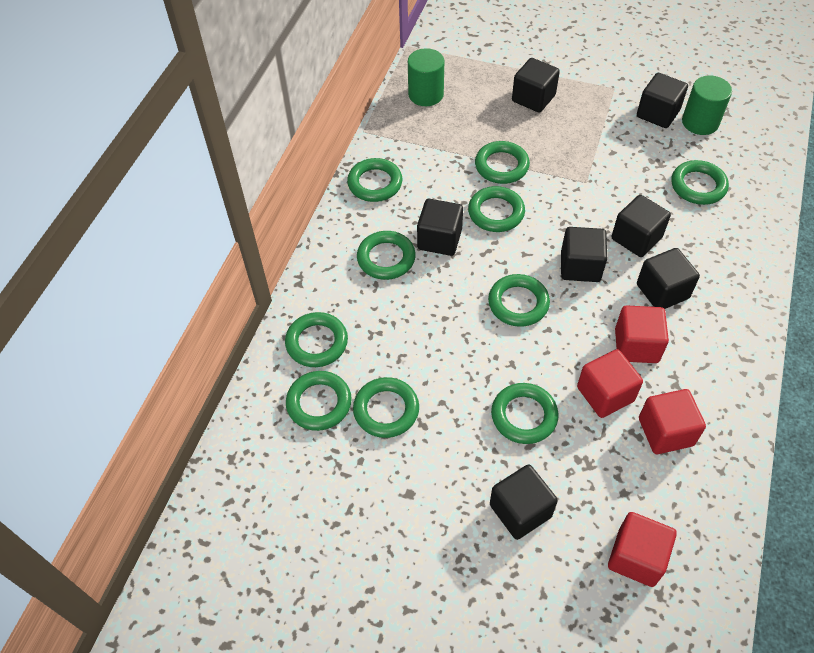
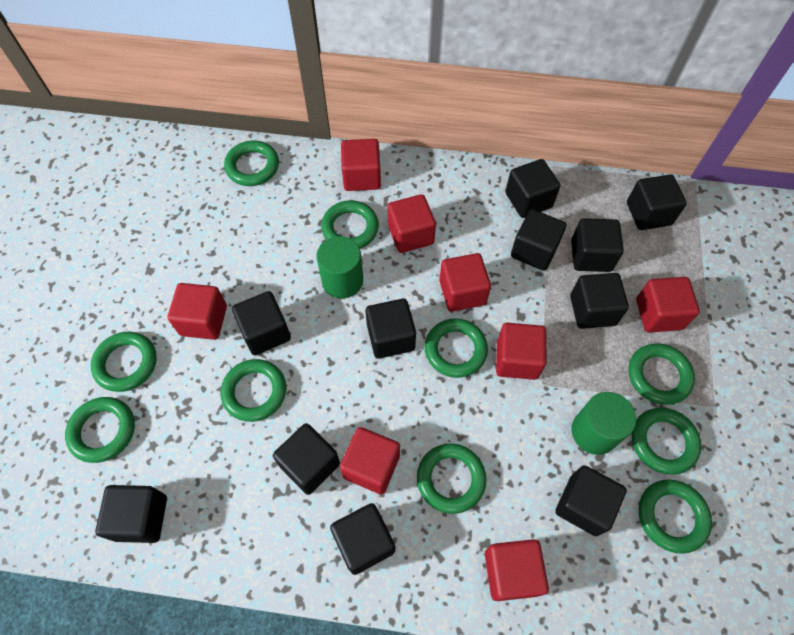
black cube: 7 -> 11
red cube: 4 -> 8

